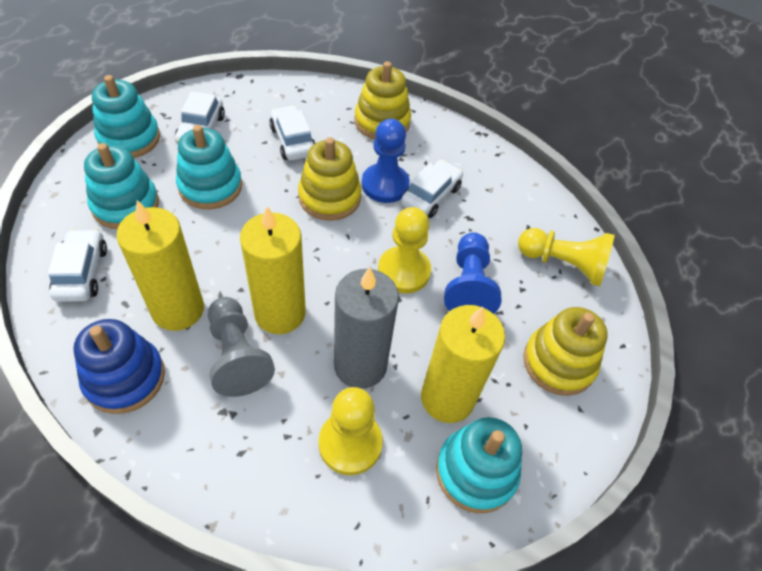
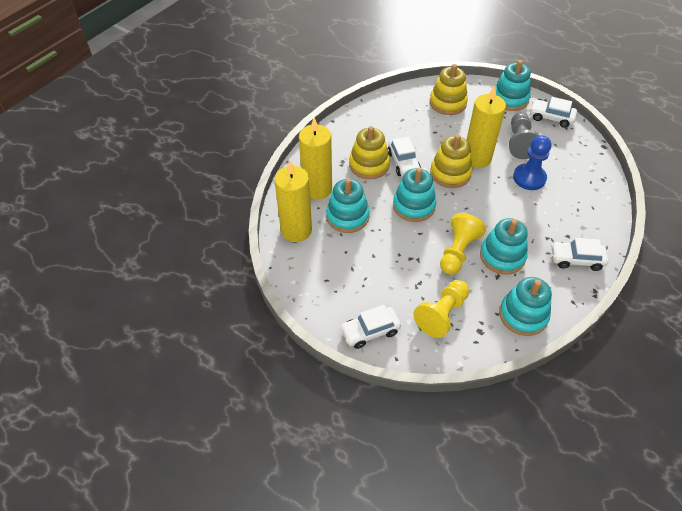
blue pawn: 2 -> 1
blue stacking toy: 1 -> 0
grey candle: 1 -> 0
turquoise stacking toy: 4 -> 5
yellow pawn: 3 -> 2

